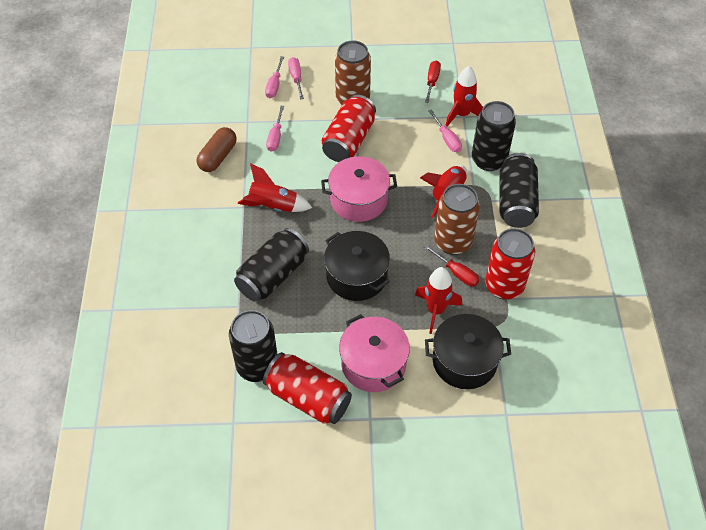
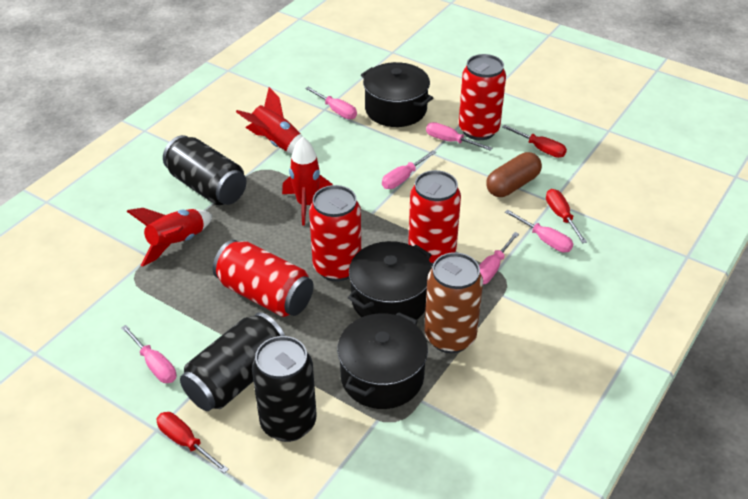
black can: 4 -> 3
black pot: 2 -> 3
brown can: 2 -> 1
pink pot: 2 -> 0
pink screwdriver: 4 -> 6
red can: 3 -> 4
red rocket: 4 -> 3
red screwdriver: 2 -> 3

